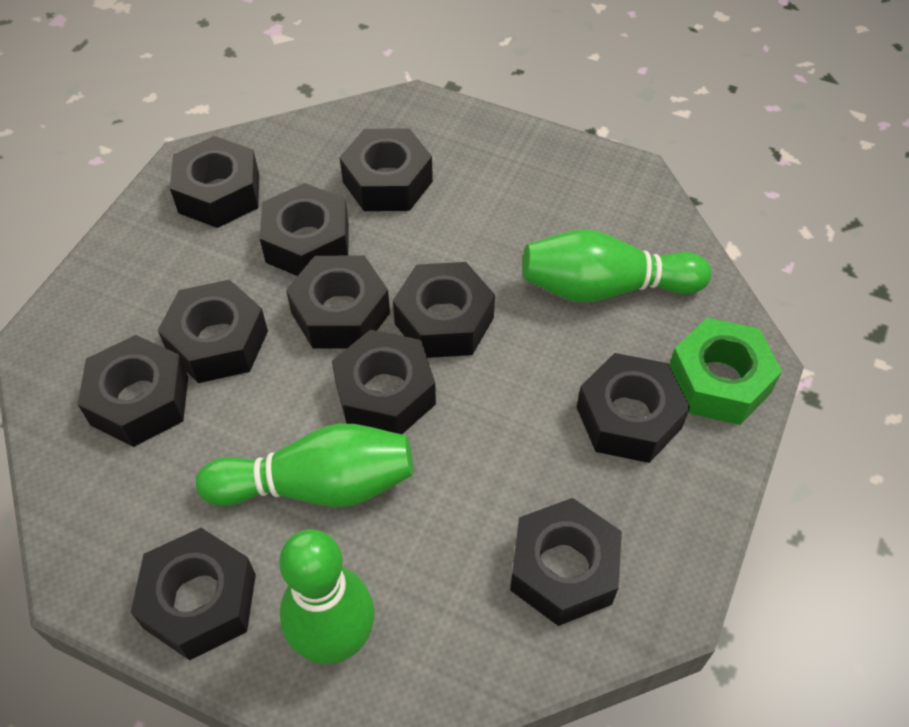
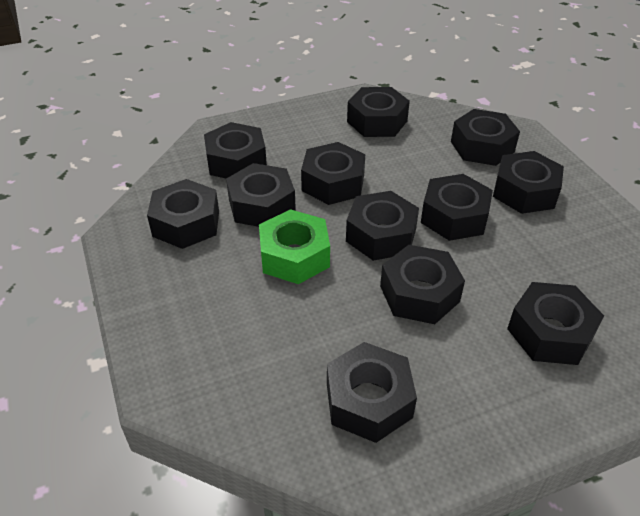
black nut: 11 -> 12
green bowling pin: 3 -> 0

